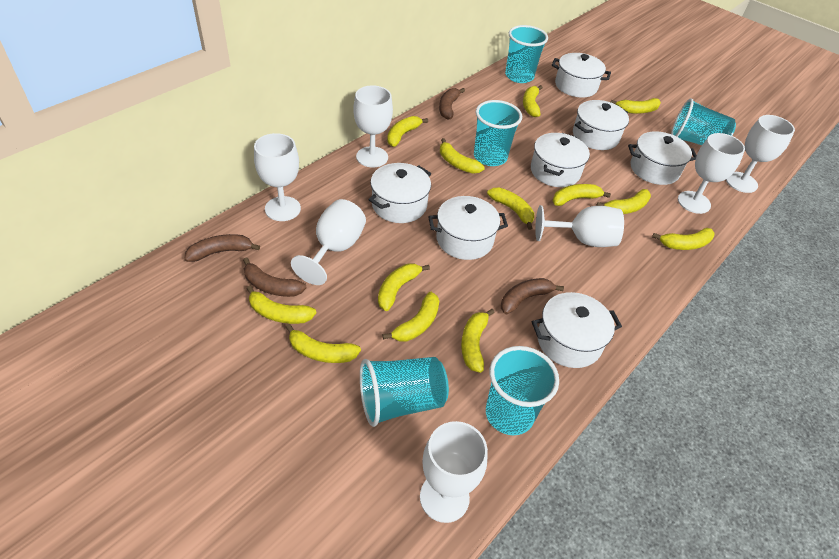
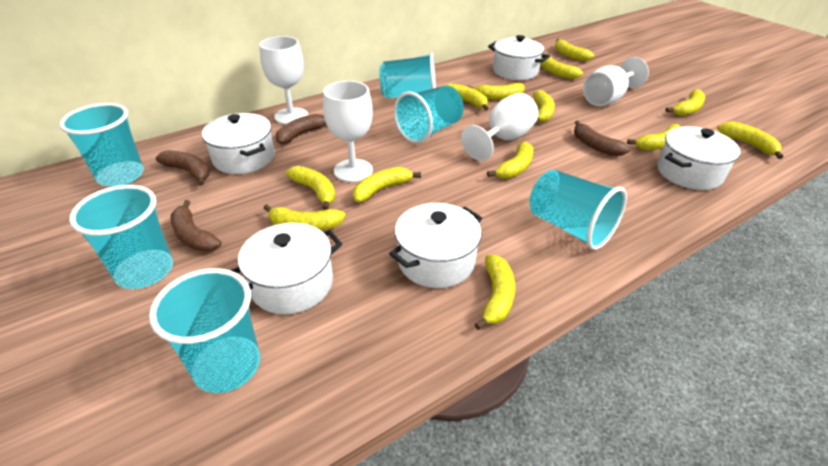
turquoise cup: 5 -> 6
white goblet: 7 -> 4
white pot: 7 -> 5

